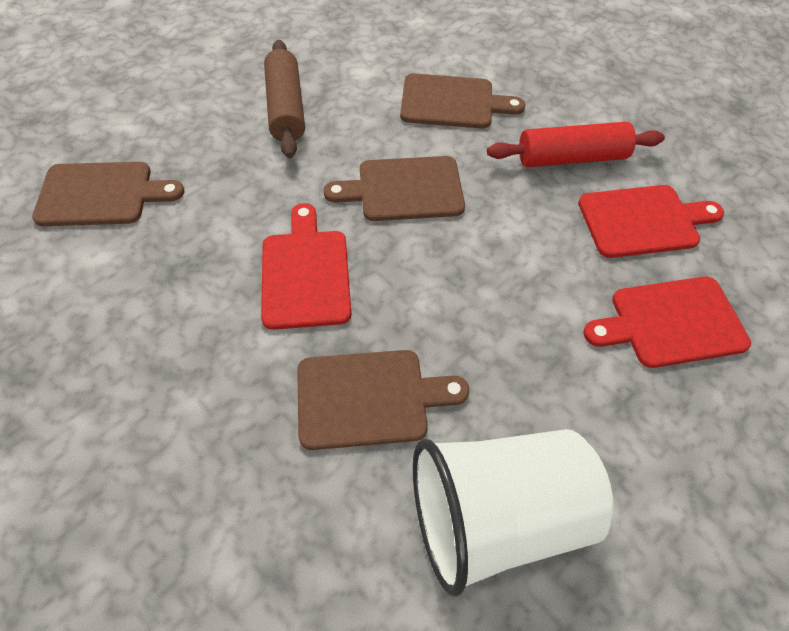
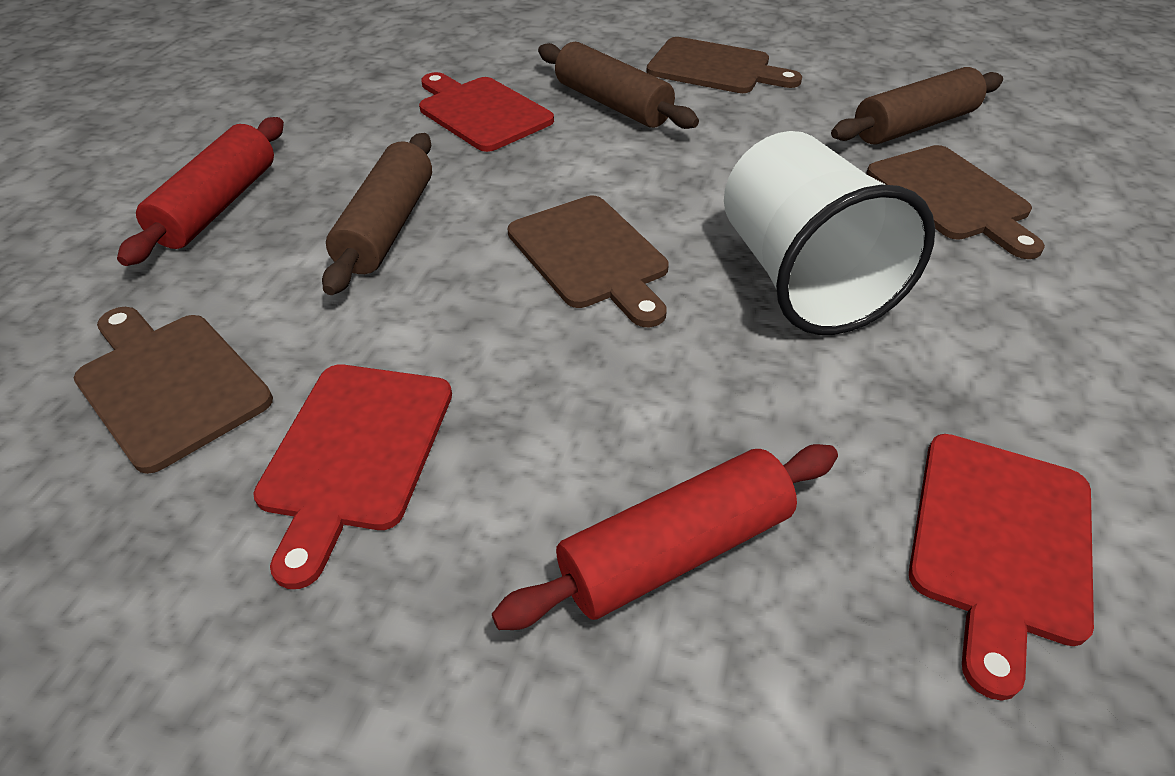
brown rolling pin: 1 -> 3
red rolling pin: 1 -> 2

